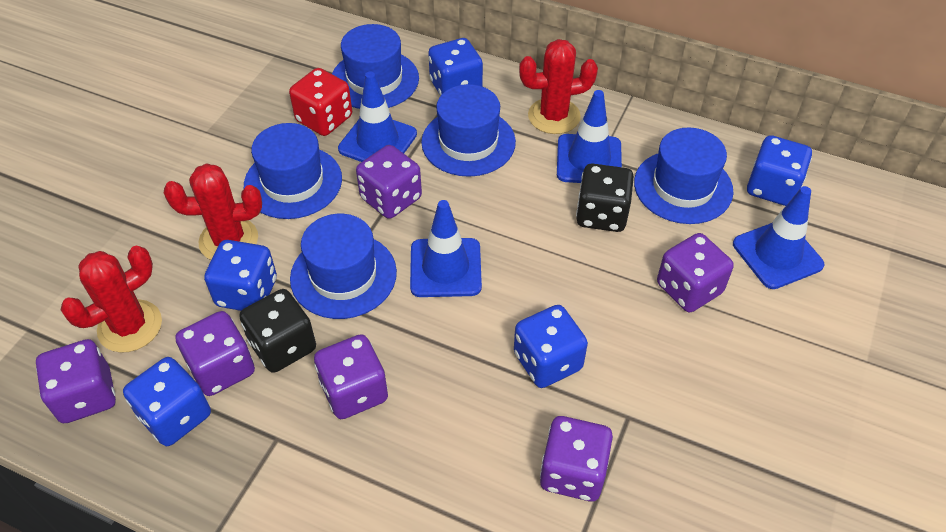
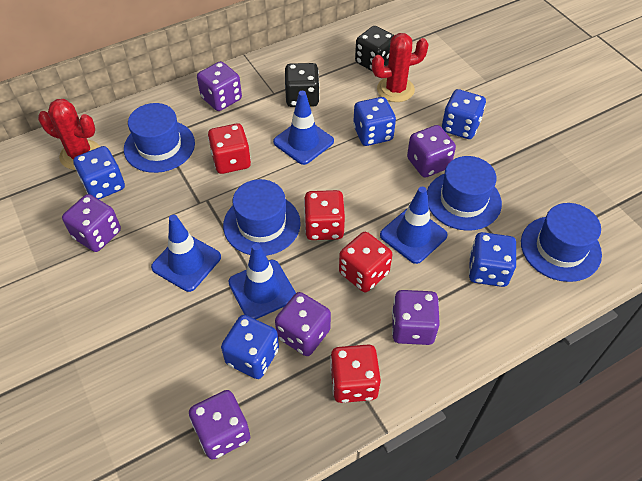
blue hat: 5 -> 4
red cactus: 3 -> 2
red dice: 1 -> 4

